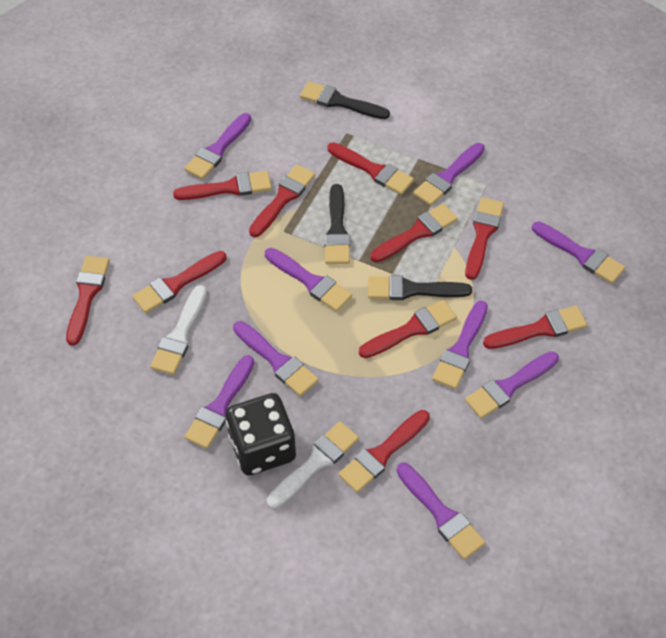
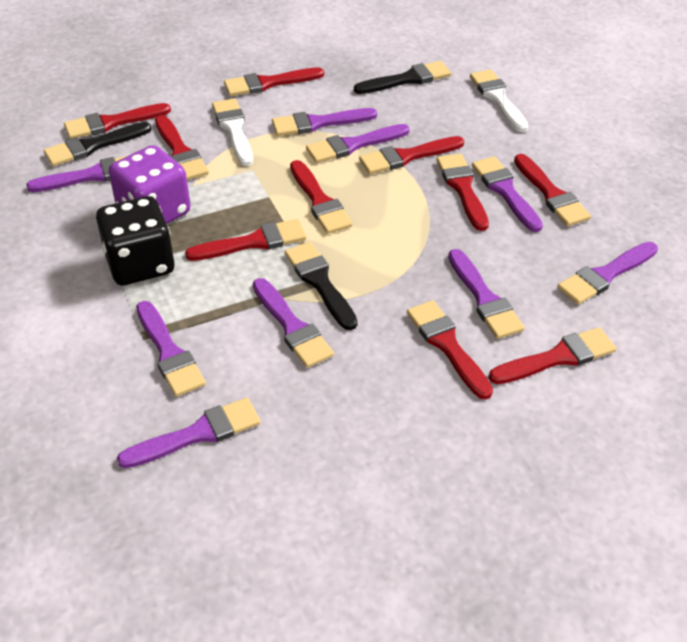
purple dice: 0 -> 1

